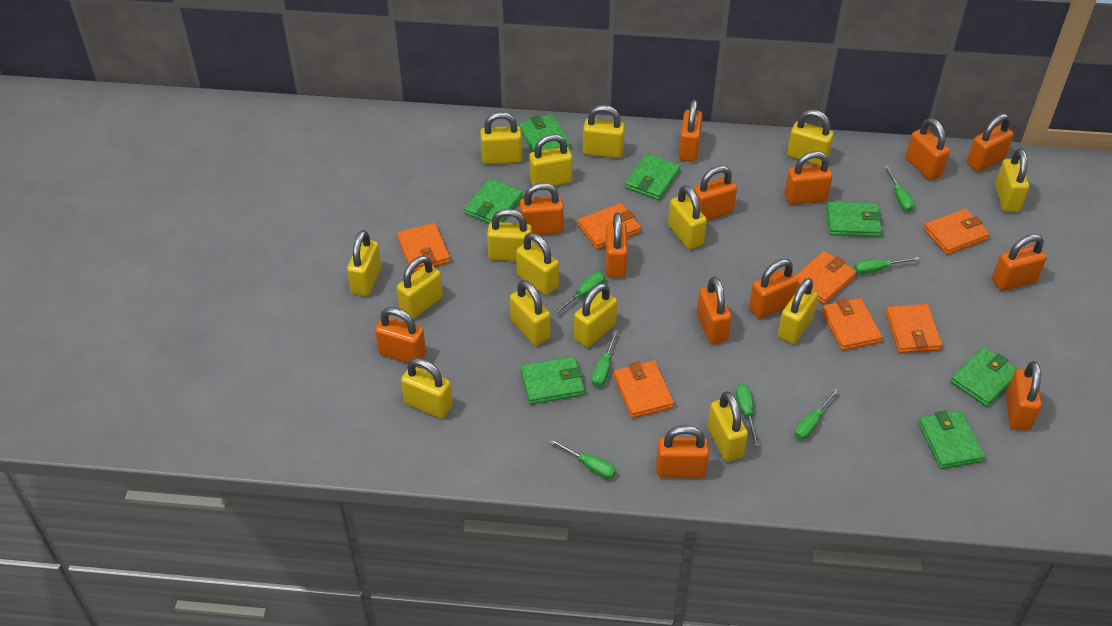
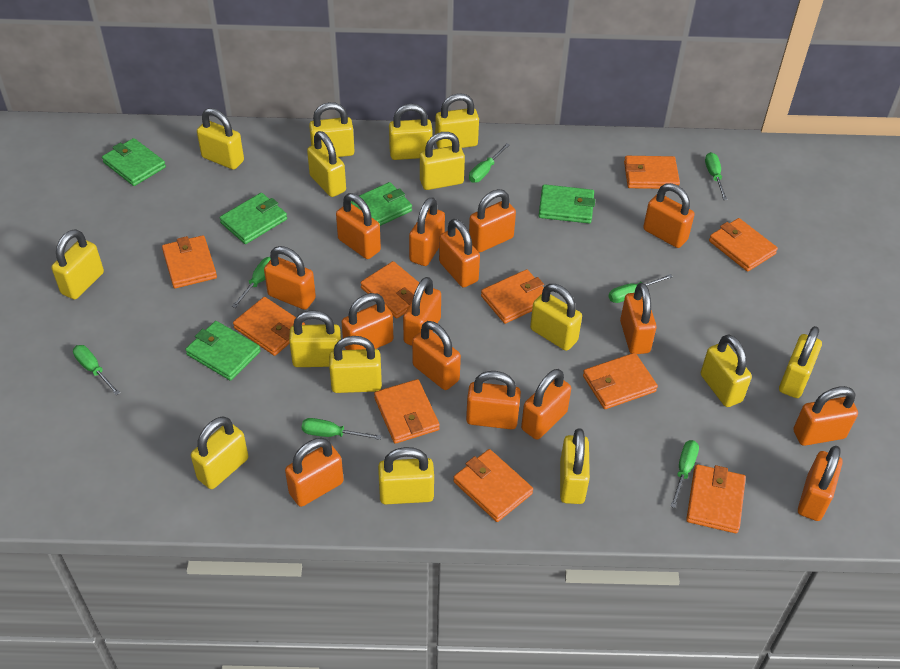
green wallet: 7 -> 5
orange padlock: 13 -> 15
orange wallet: 7 -> 10

